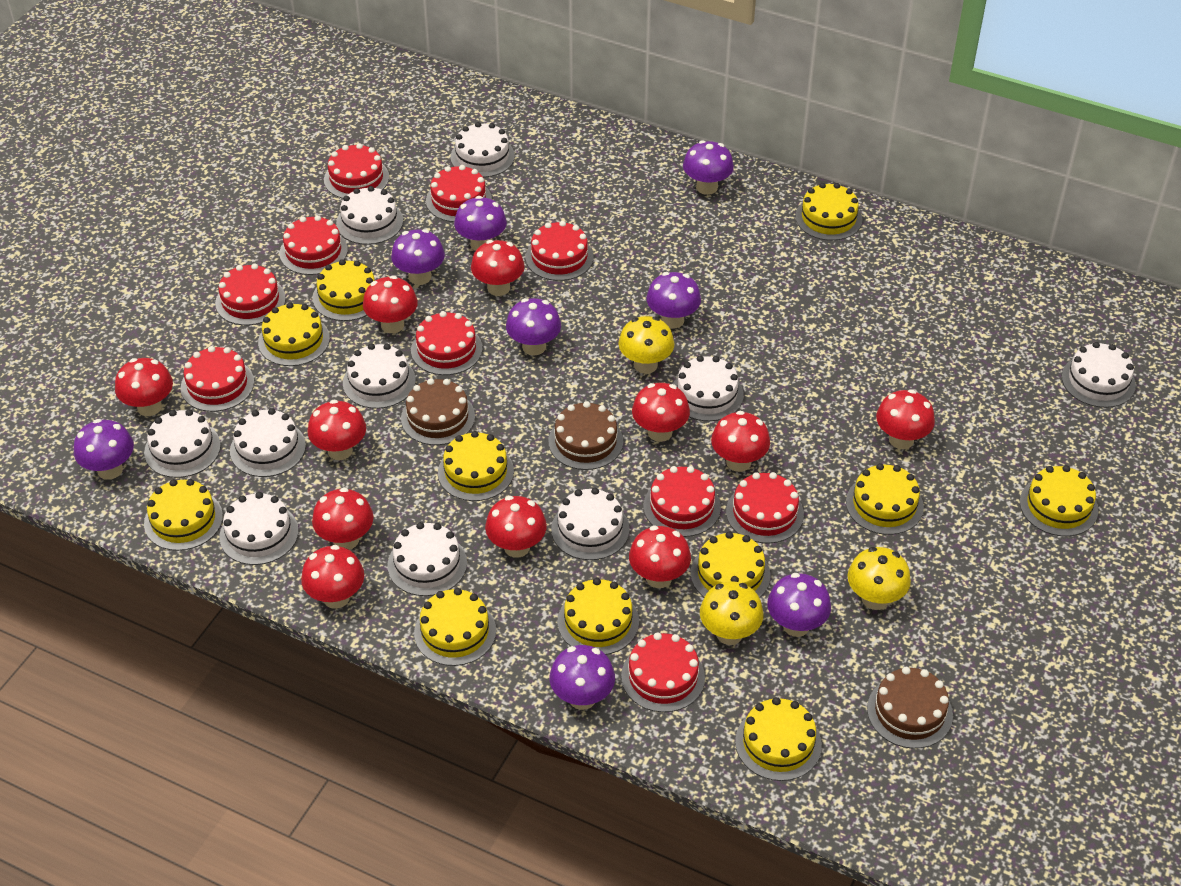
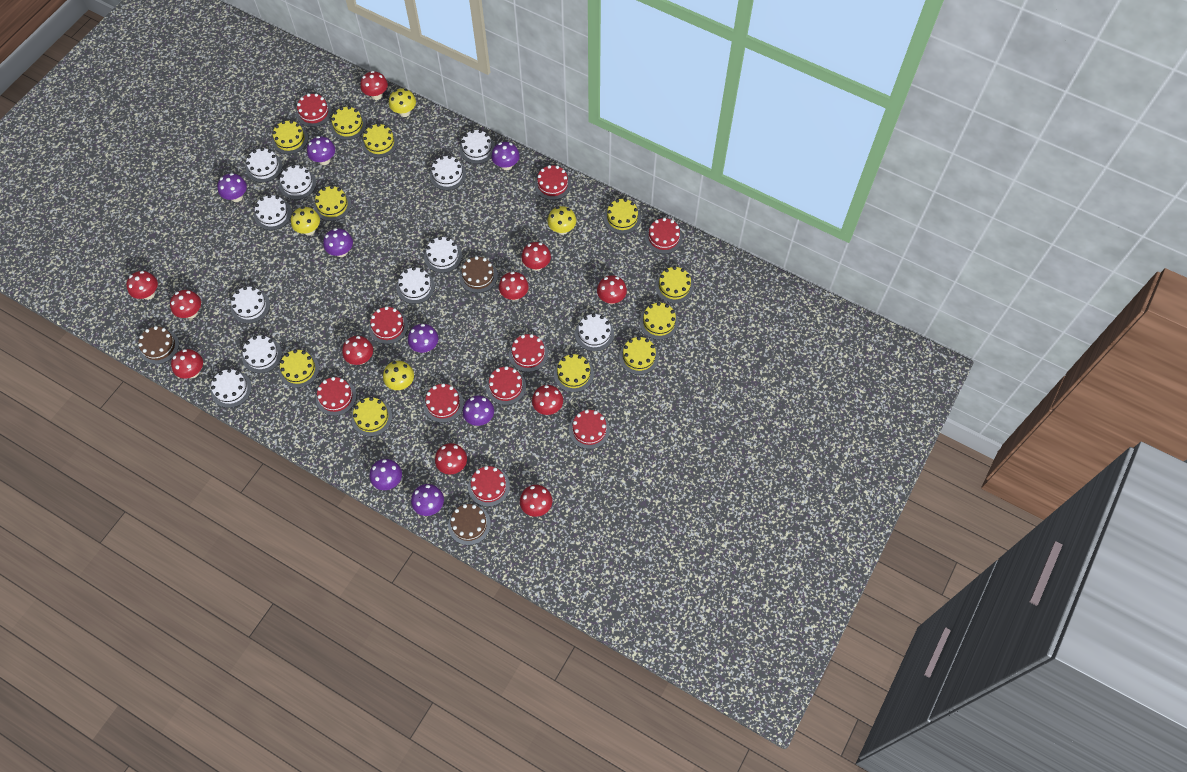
white cake: 10 -> 11
yellow mushroom: 3 -> 4

